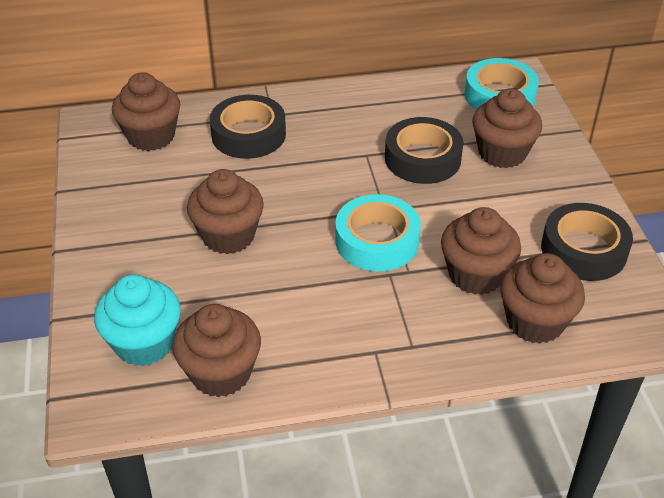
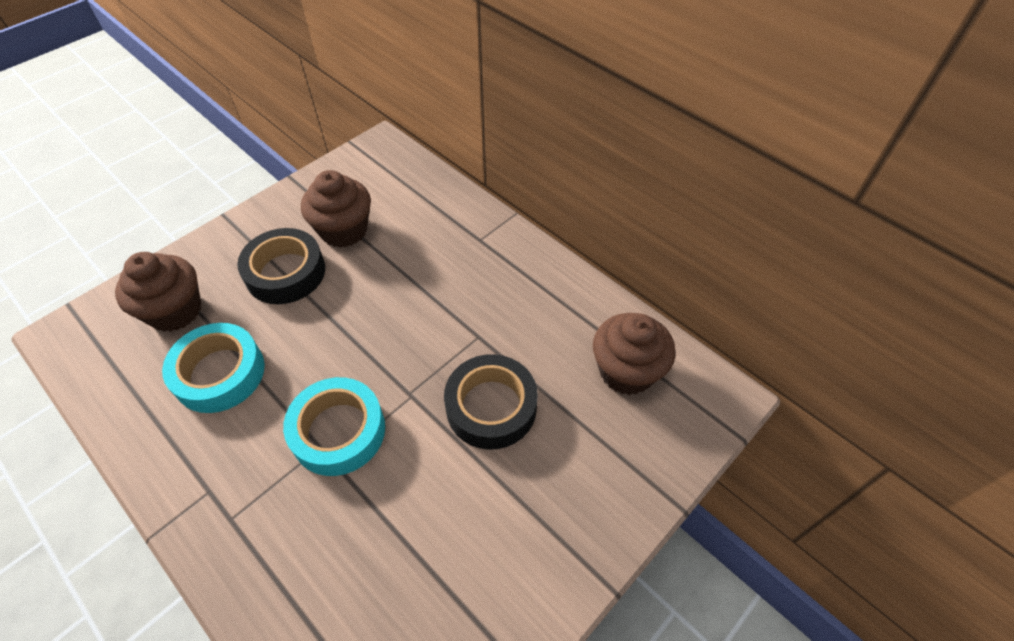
black tape: 3 -> 2
brown cupcake: 6 -> 3
turquoise cupcake: 1 -> 0

